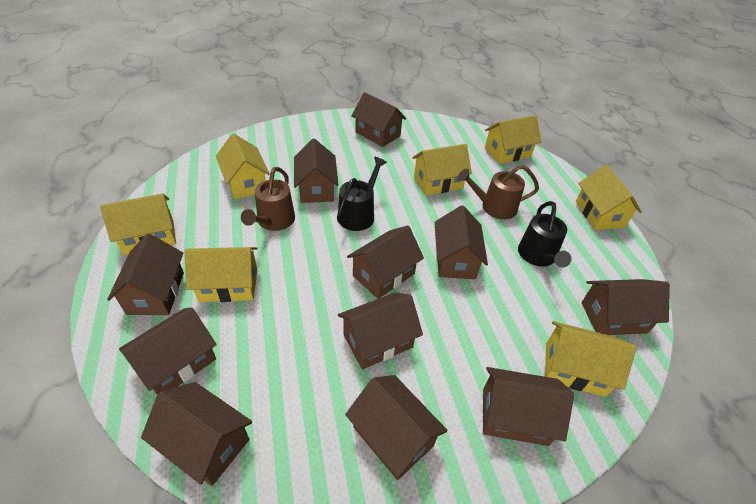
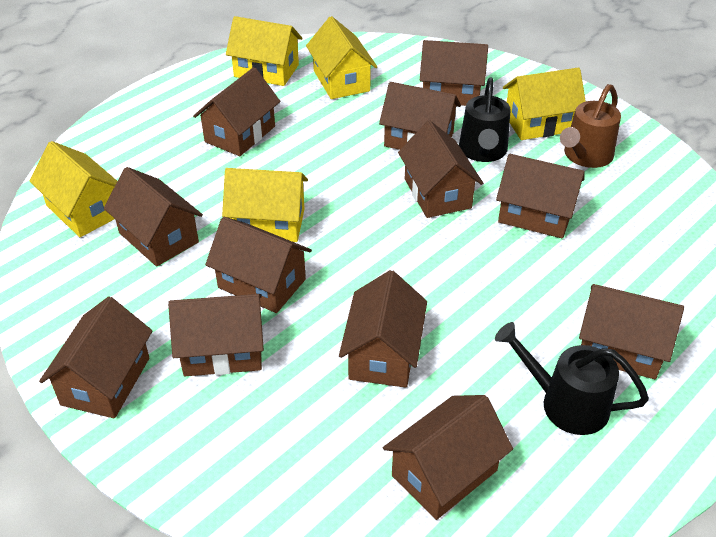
brown house: 11 -> 12
brown watering can: 2 -> 1
yellow house: 7 -> 5

